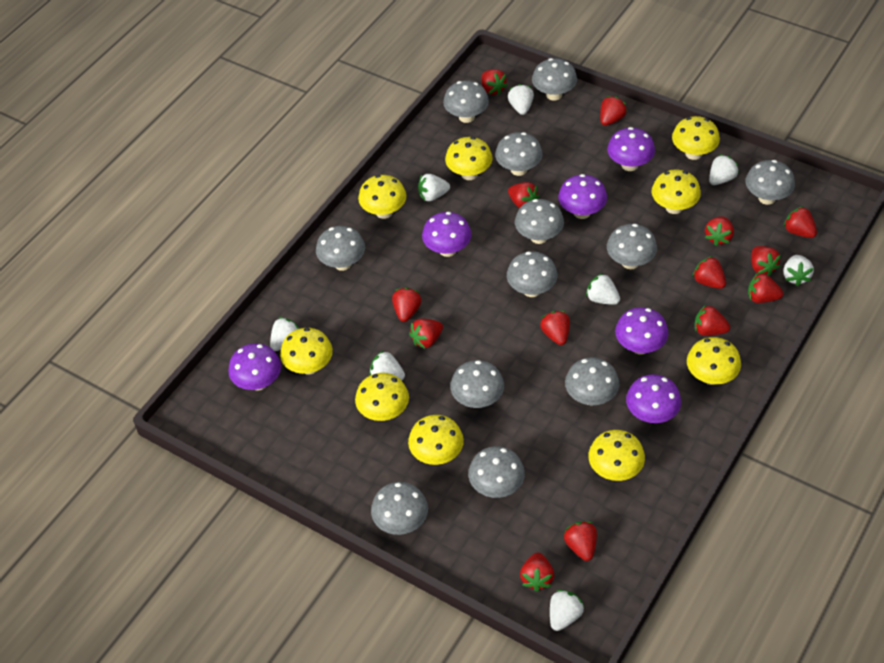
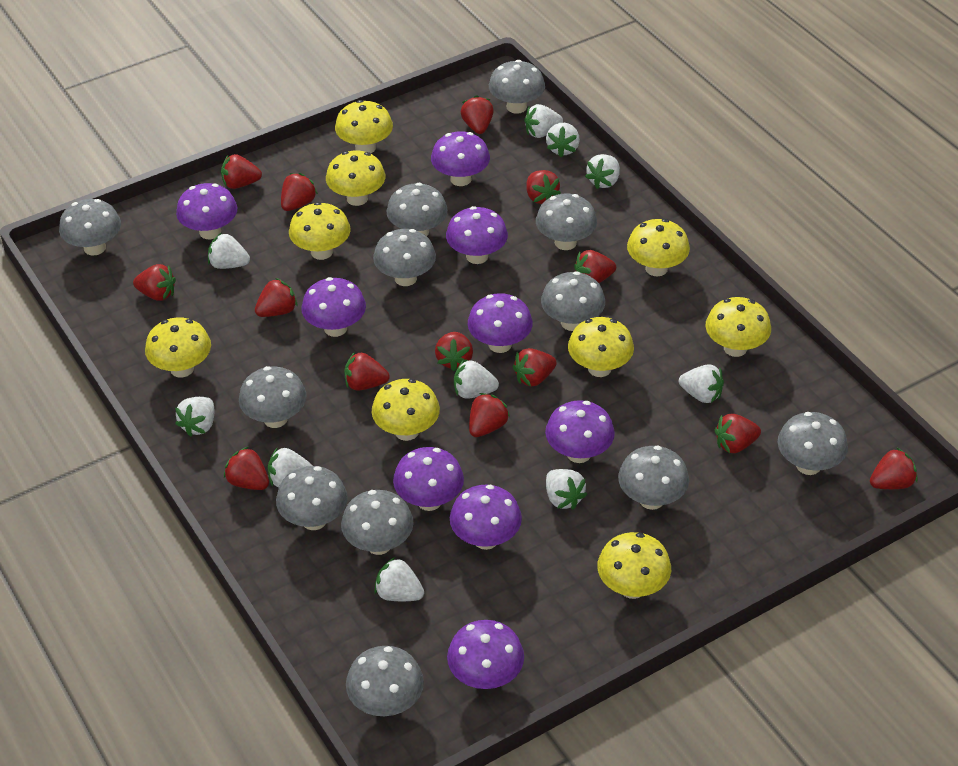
purple mushroom: 6 -> 9
white strawberry: 8 -> 10

